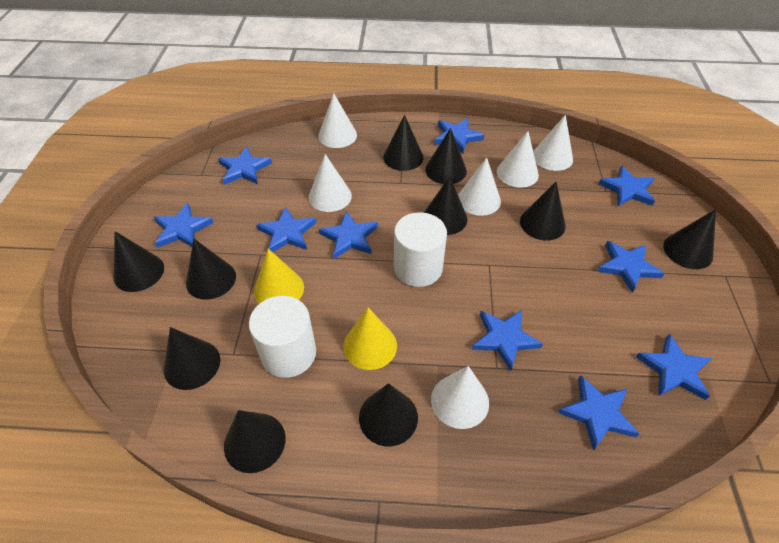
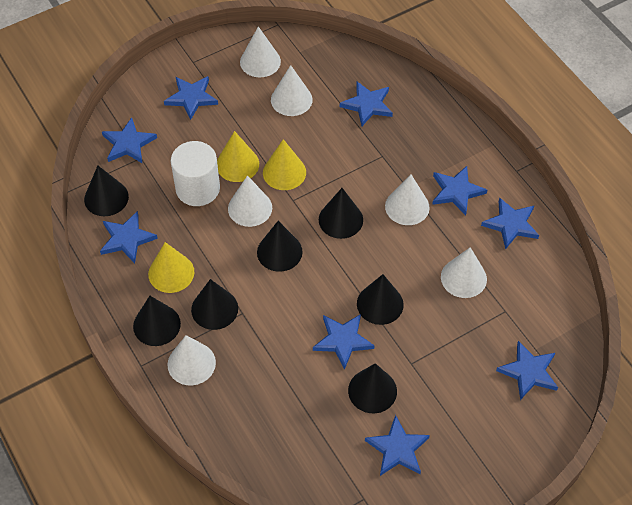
black cone: 10 -> 7
blue star: 10 -> 9
white cylinder: 2 -> 1
yellow cone: 2 -> 3

